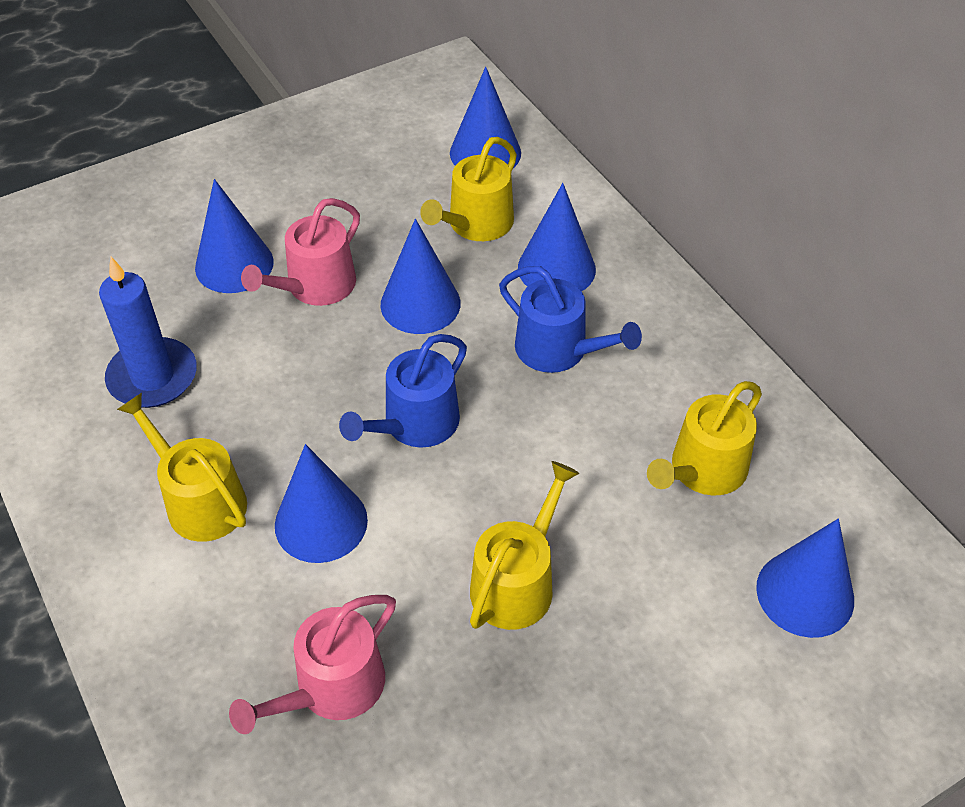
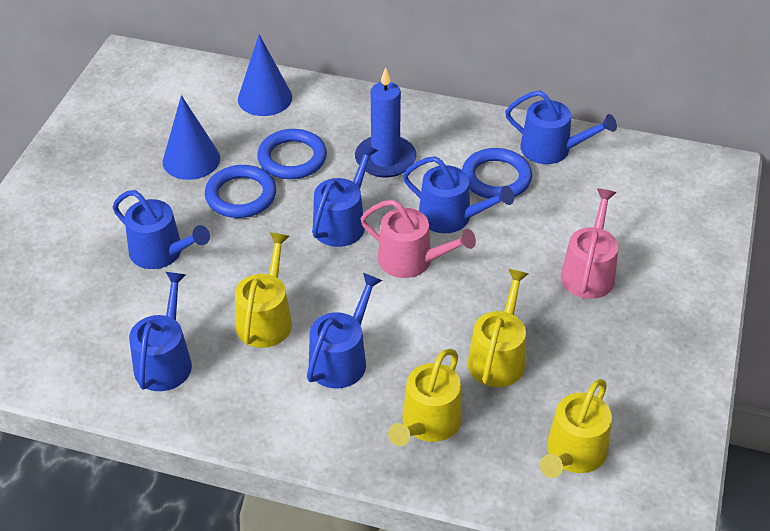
blue cone: 6 -> 2
blue ring: 0 -> 3
blue watering can: 2 -> 6

